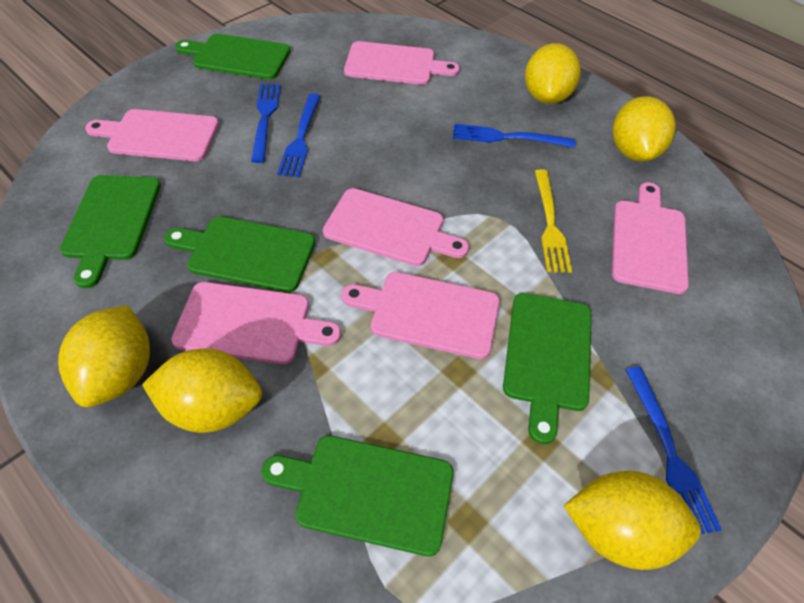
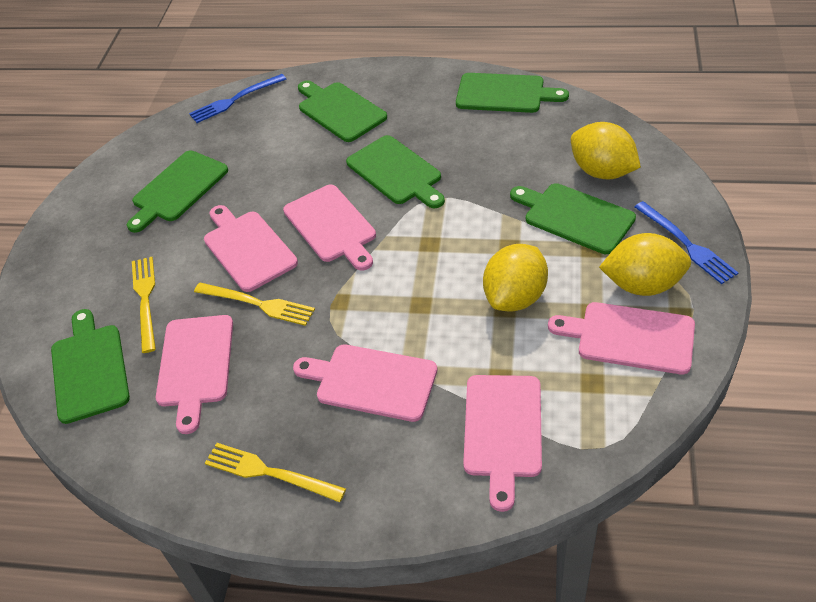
blue fork: 4 -> 2
green cutting board: 5 -> 6
yellow fork: 1 -> 3
yellow lemon: 5 -> 3

